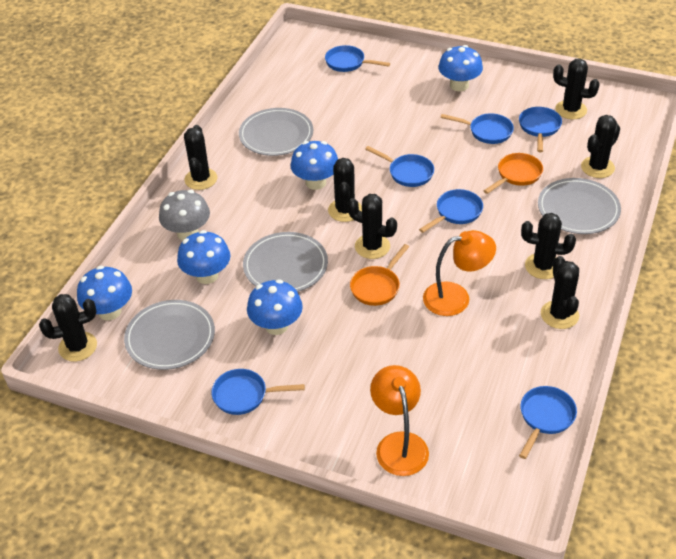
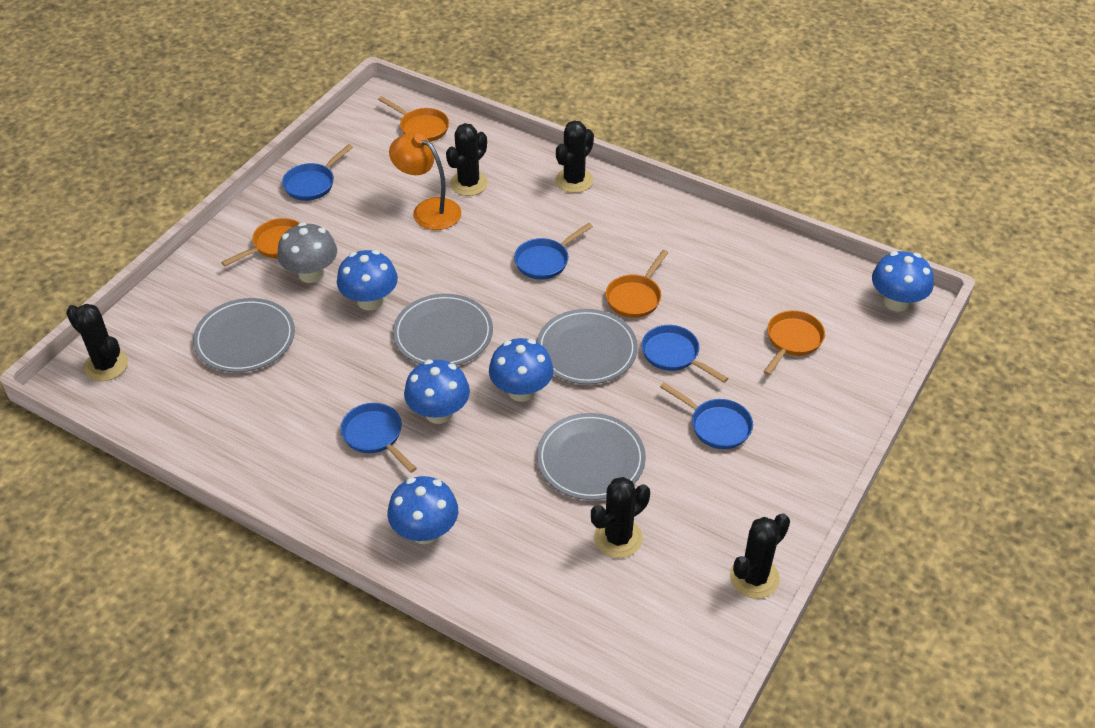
black cactus: 8 -> 5
blue pan: 7 -> 5
orange lamp: 2 -> 1
orange pan: 2 -> 4

